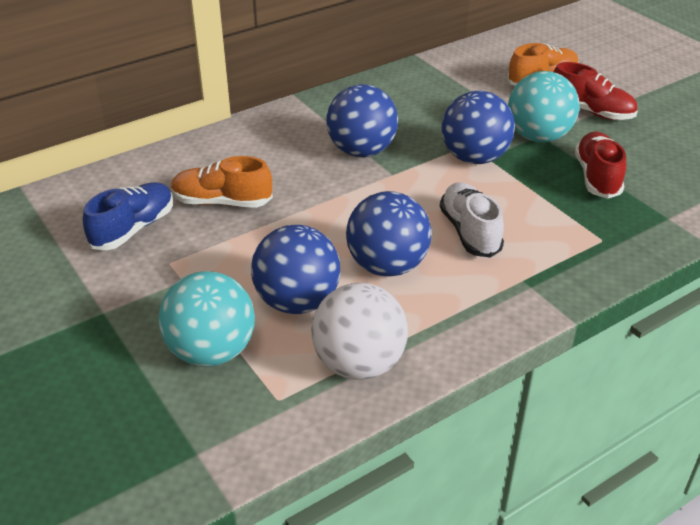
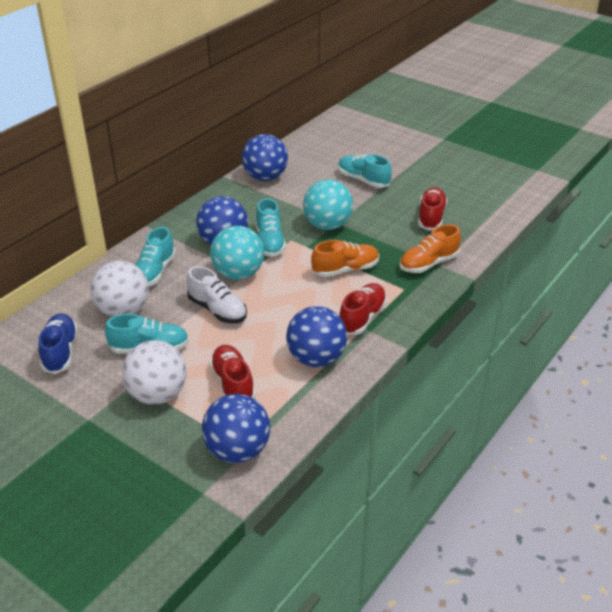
red shoe: 2 -> 3
turquoise shoe: 0 -> 4
white ball: 1 -> 2

